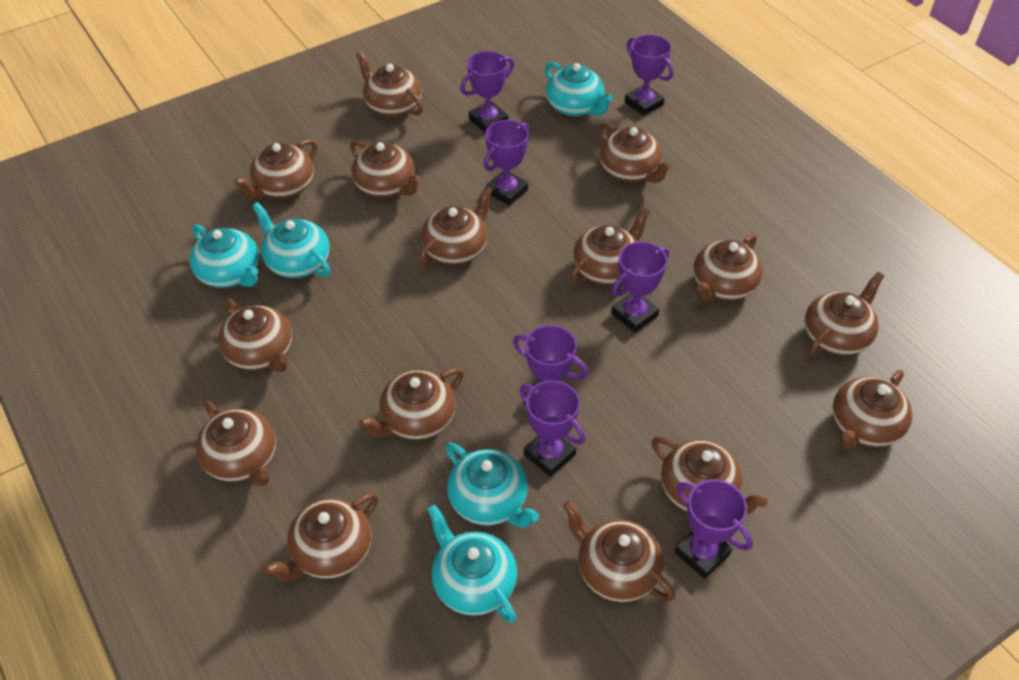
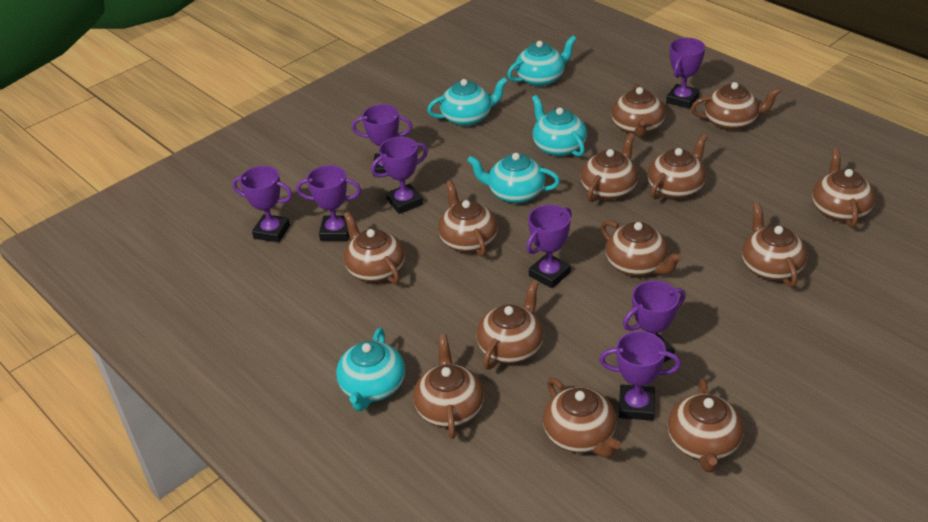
brown teapot: 15 -> 13
purple trophy: 7 -> 8

